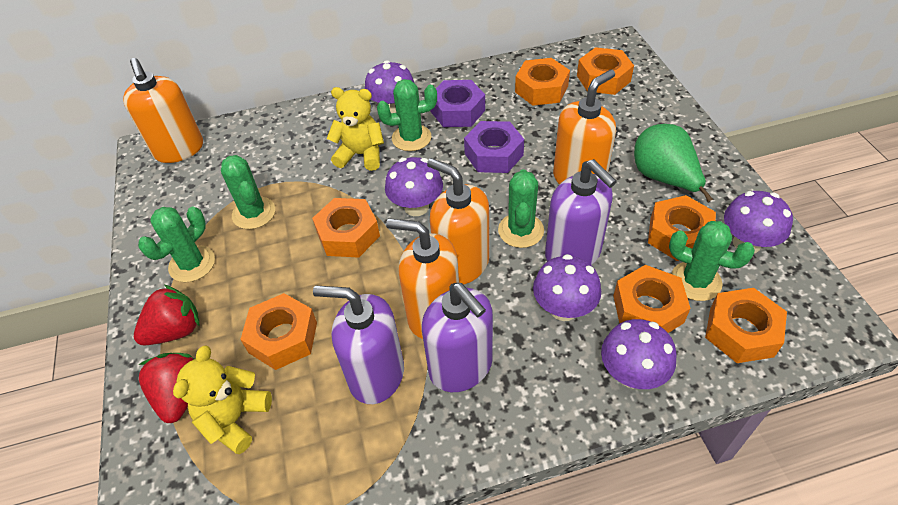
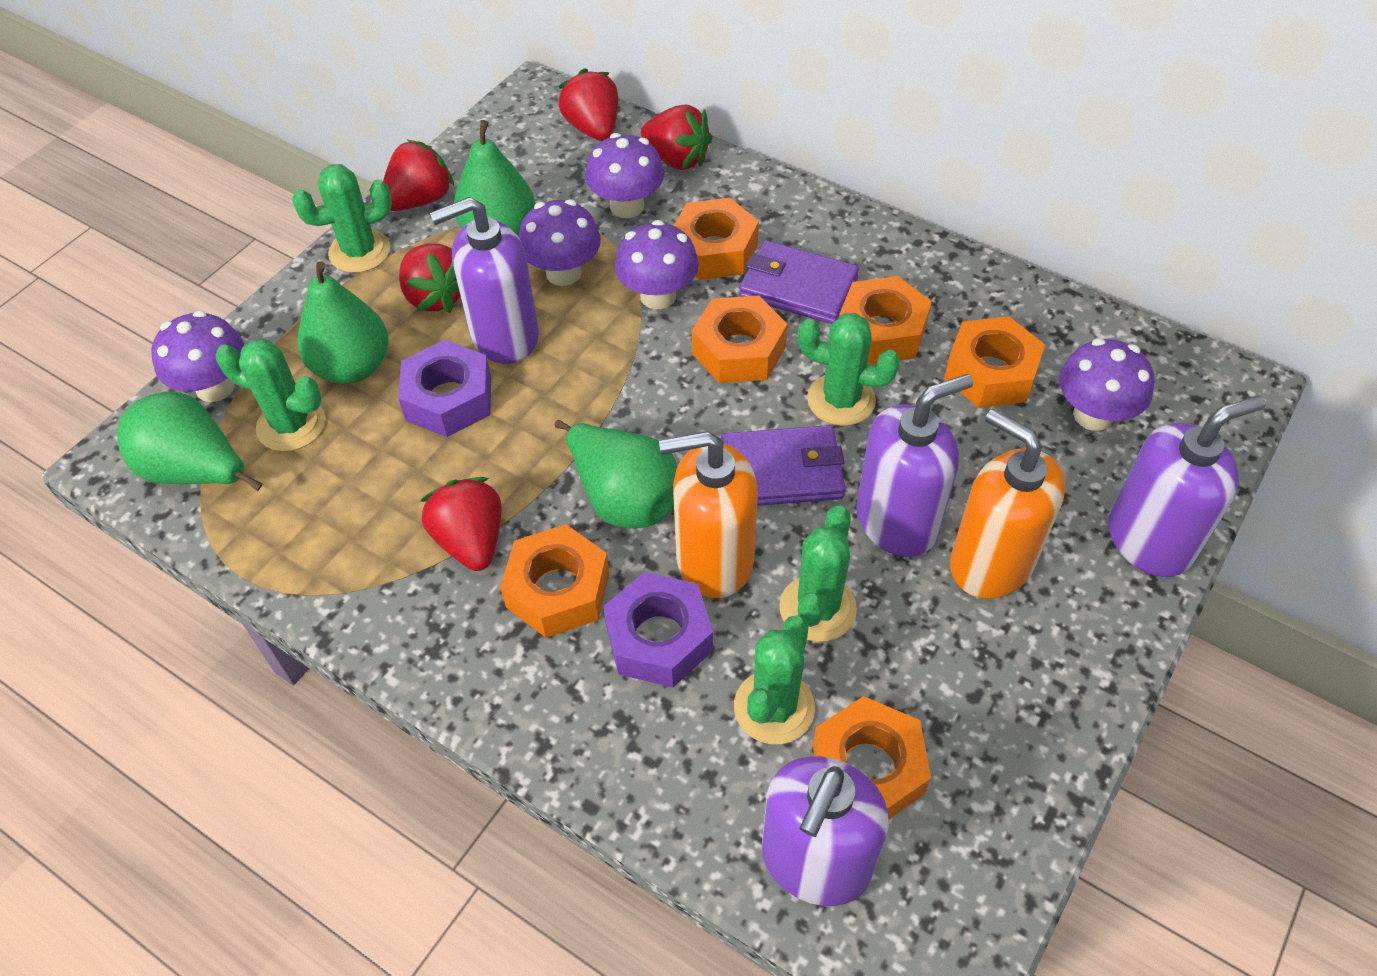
green pear: 1 -> 4
orange nut: 7 -> 6
orange soap dispenser: 4 -> 2
purple soap dispenser: 3 -> 4
purple wallet: 0 -> 2
red strawberry: 2 -> 5
yellow teddy bear: 2 -> 0

